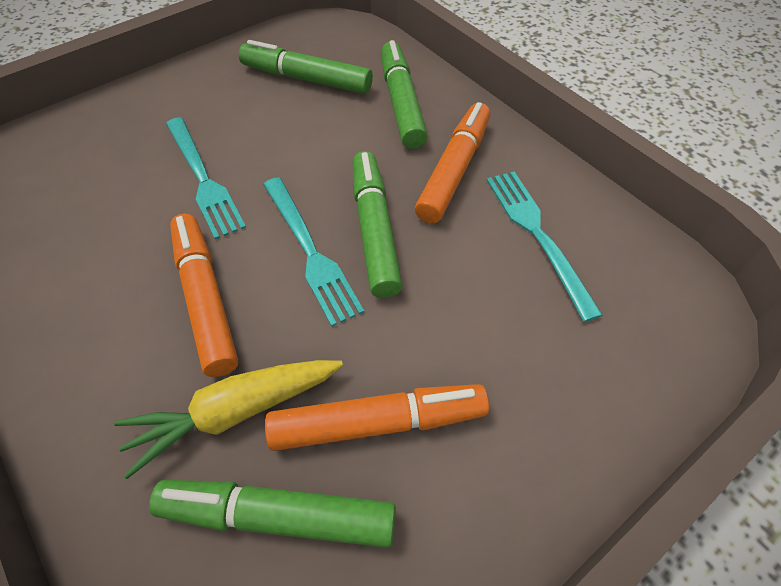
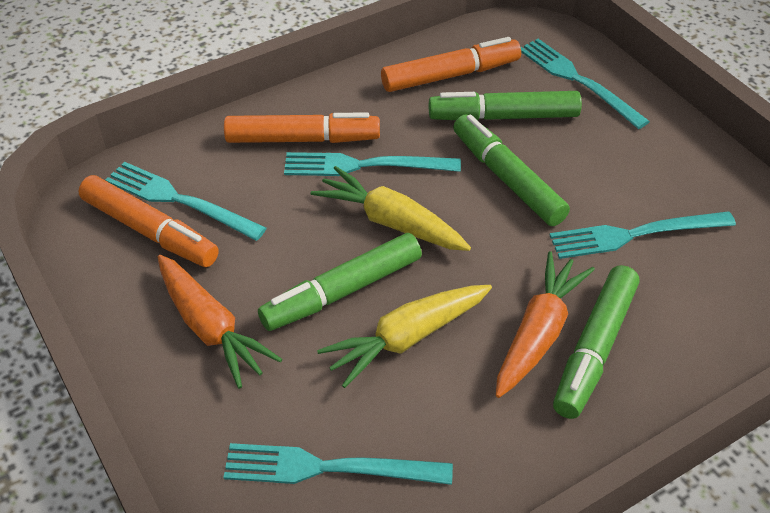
orange carrot: 0 -> 2
turquoise fork: 3 -> 5
yellow carrot: 1 -> 2

